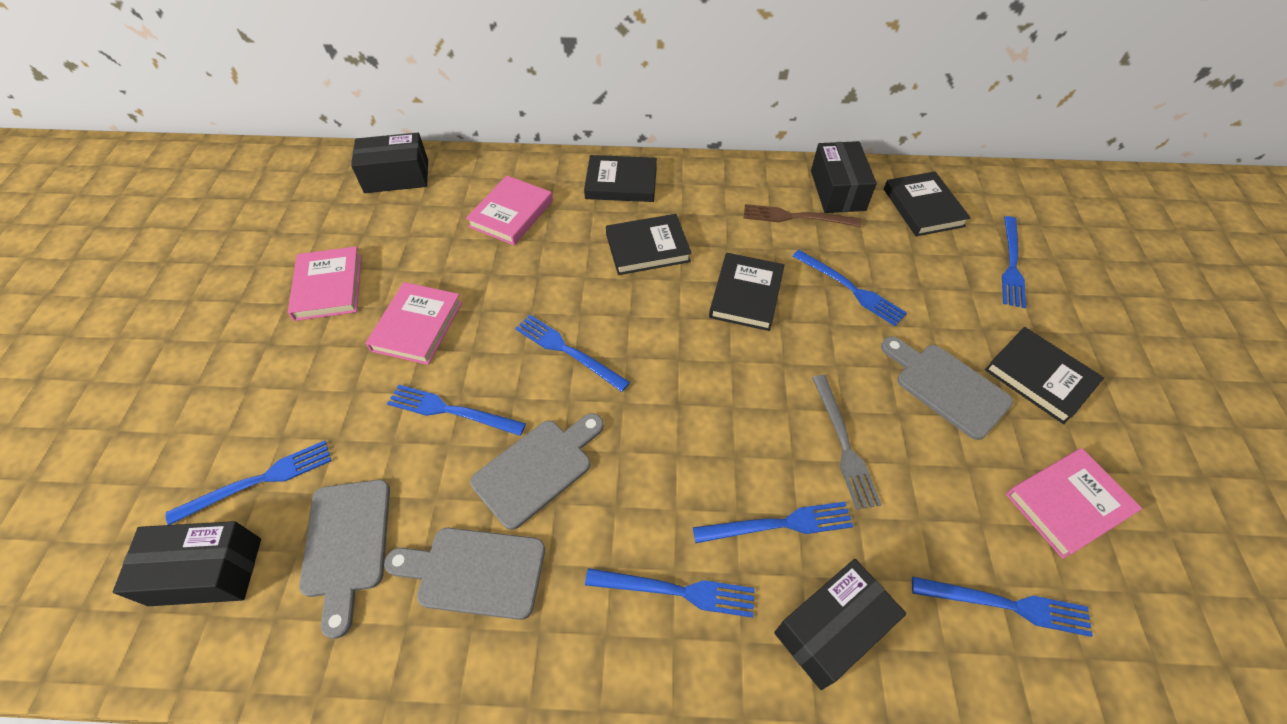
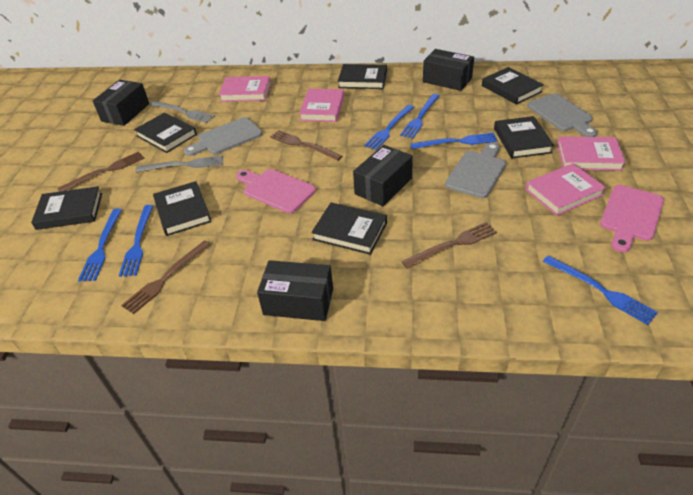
black book: 5 -> 7
blue fork: 8 -> 6
brown fork: 1 -> 4
grey cutting board: 4 -> 3
grey fork: 1 -> 2
pink cutting board: 0 -> 2

